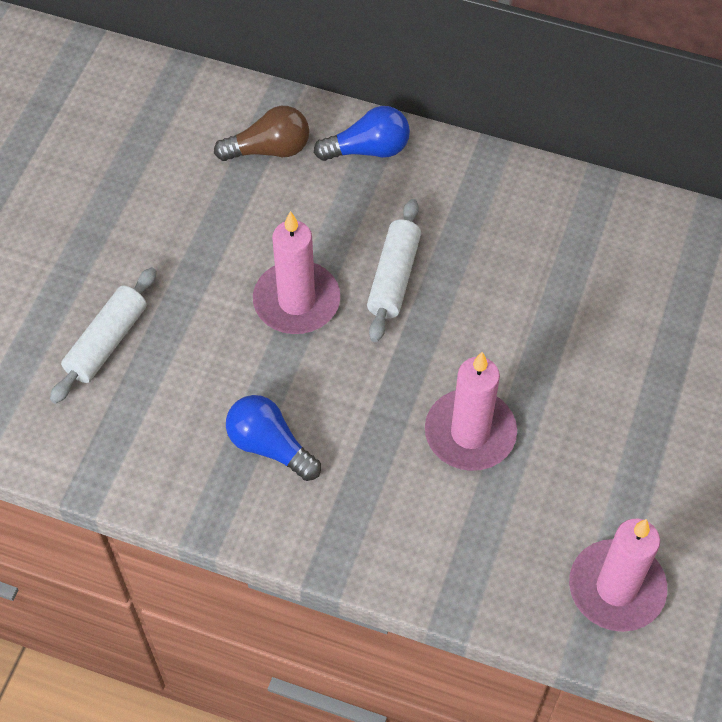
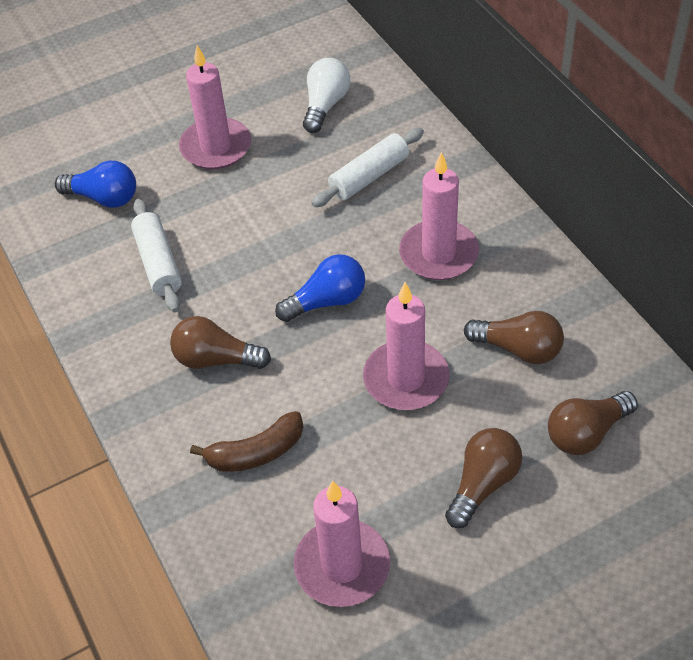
brown banana: 0 -> 1
brown light bulb: 1 -> 4
pink candle: 3 -> 4
white light bulb: 0 -> 1

